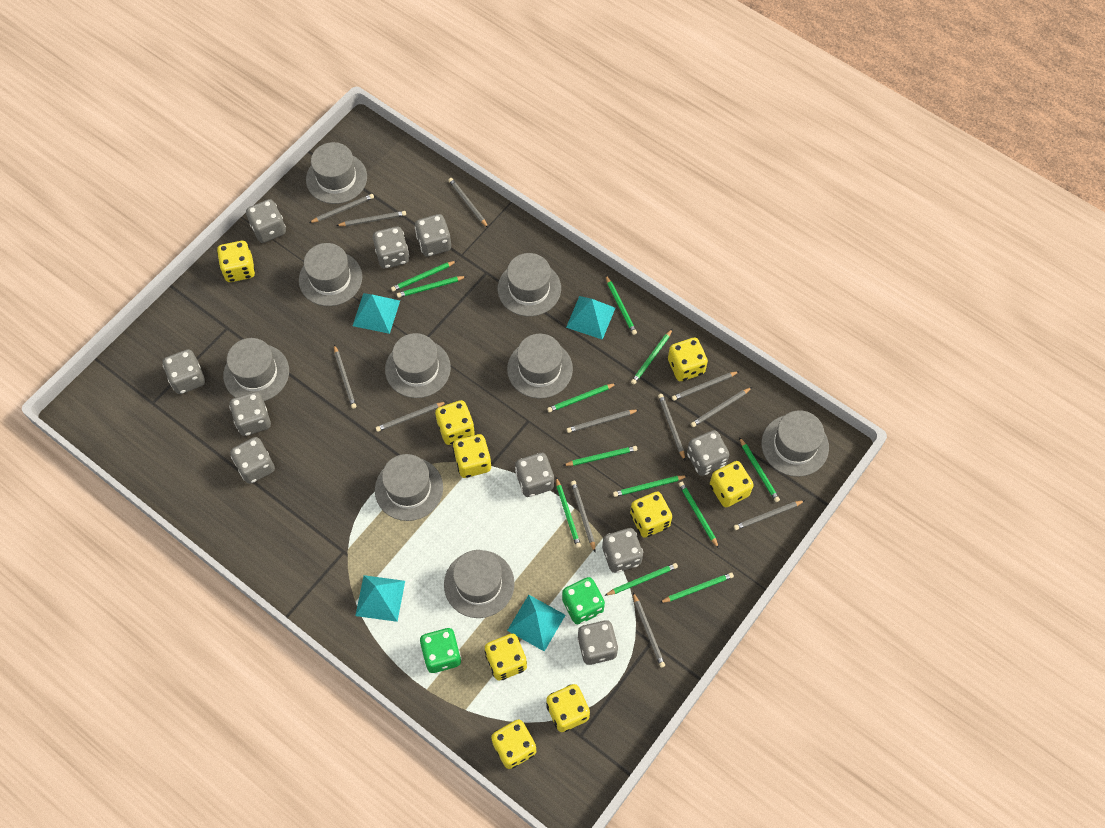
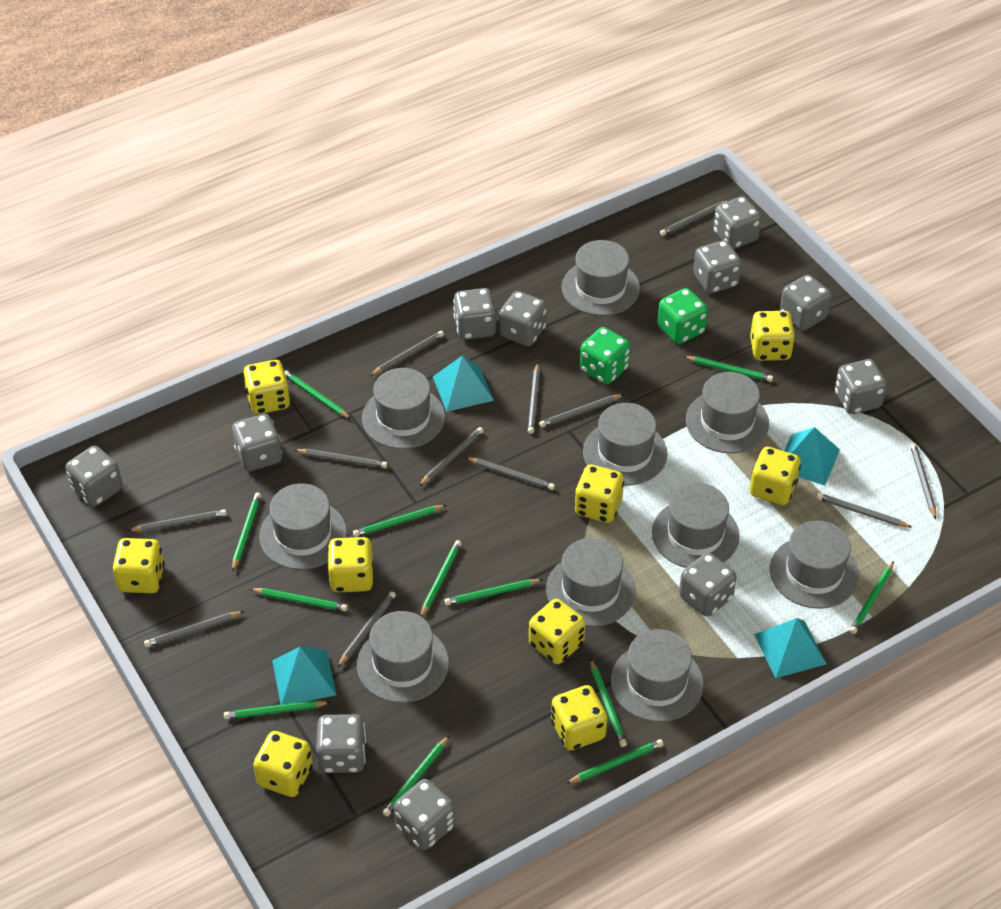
grey dice: 10 -> 11
grey hat: 9 -> 10

